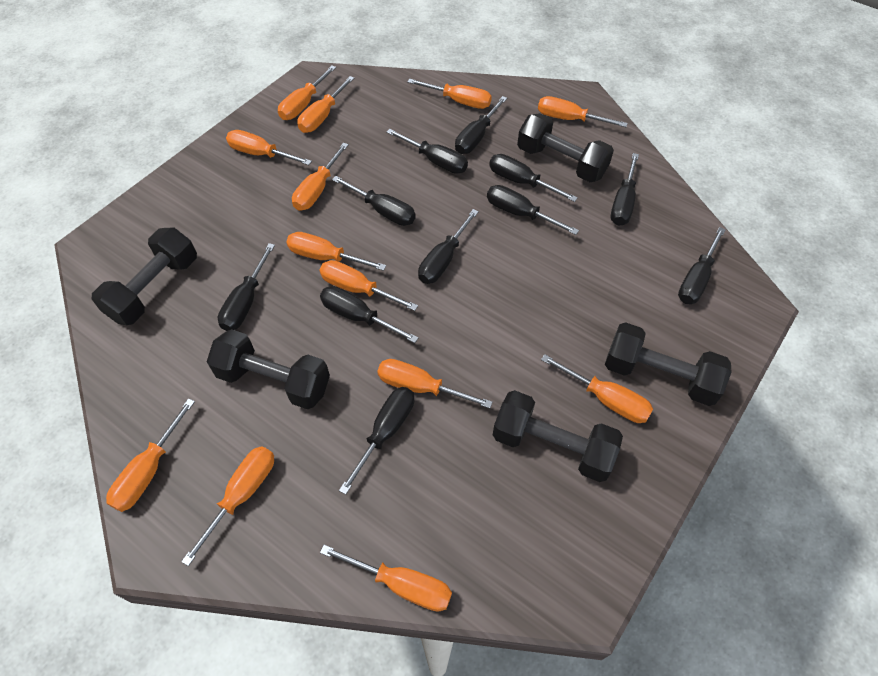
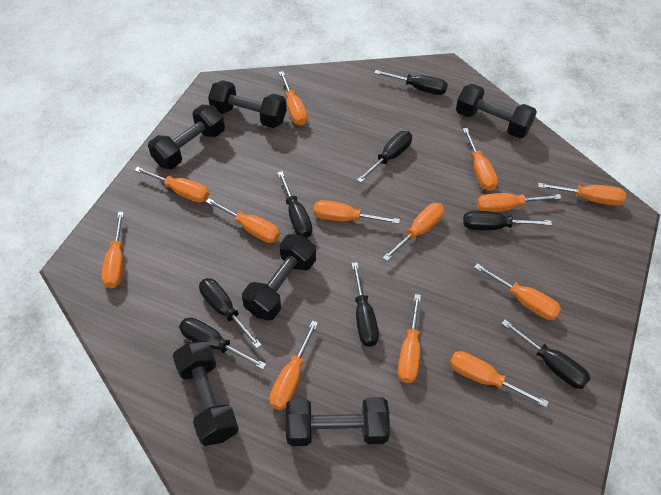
black dumbbell: 5 -> 6
black screwdriver: 11 -> 8

